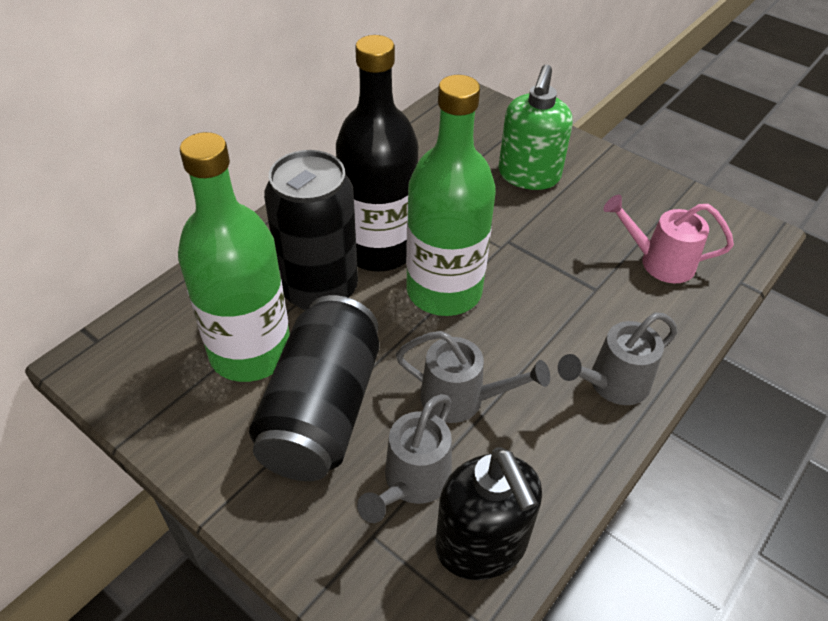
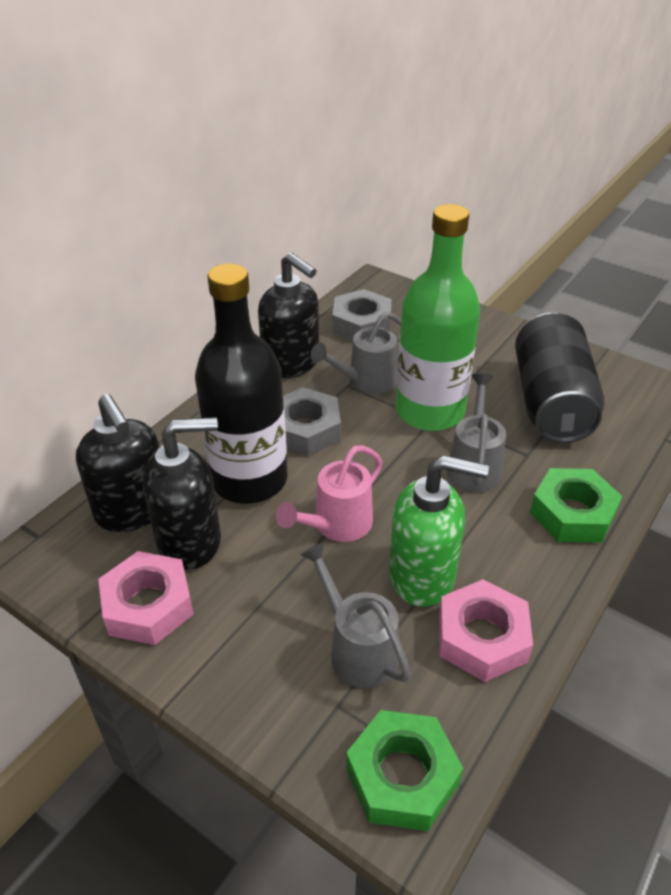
black can: 2 -> 1
black soap dispenser: 1 -> 3
green bottle: 2 -> 1
green nut: 0 -> 2
grey nut: 0 -> 2
pink nut: 0 -> 2

